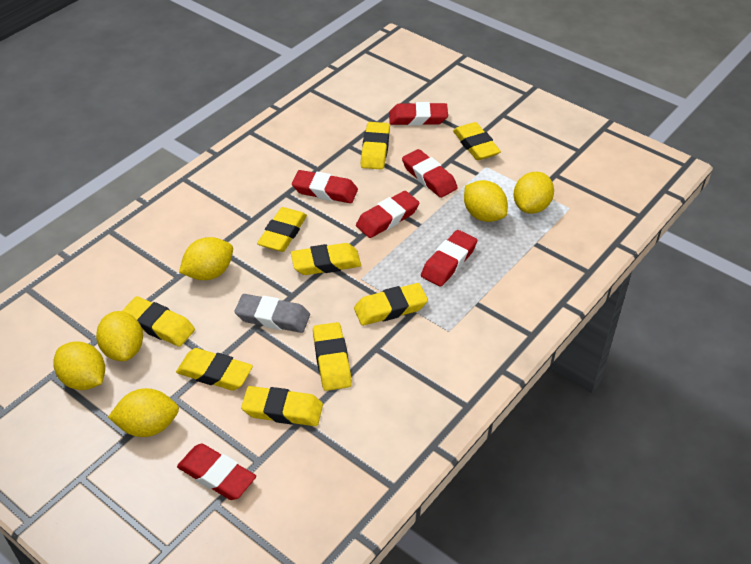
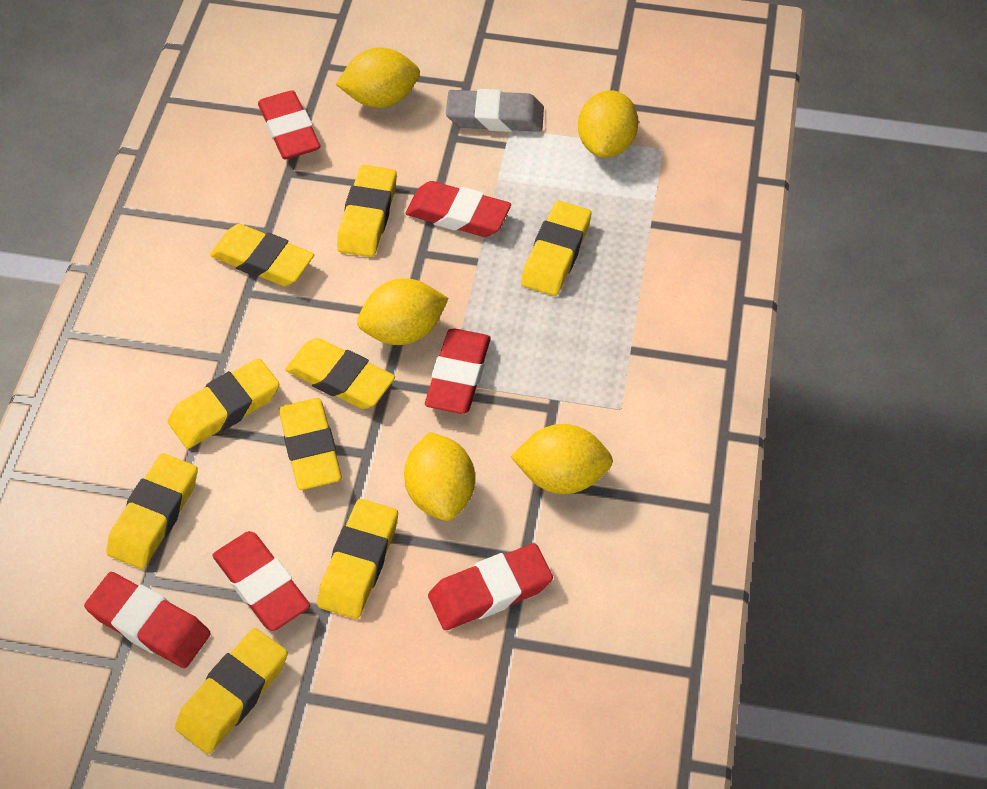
yellow lemon: 6 -> 5

